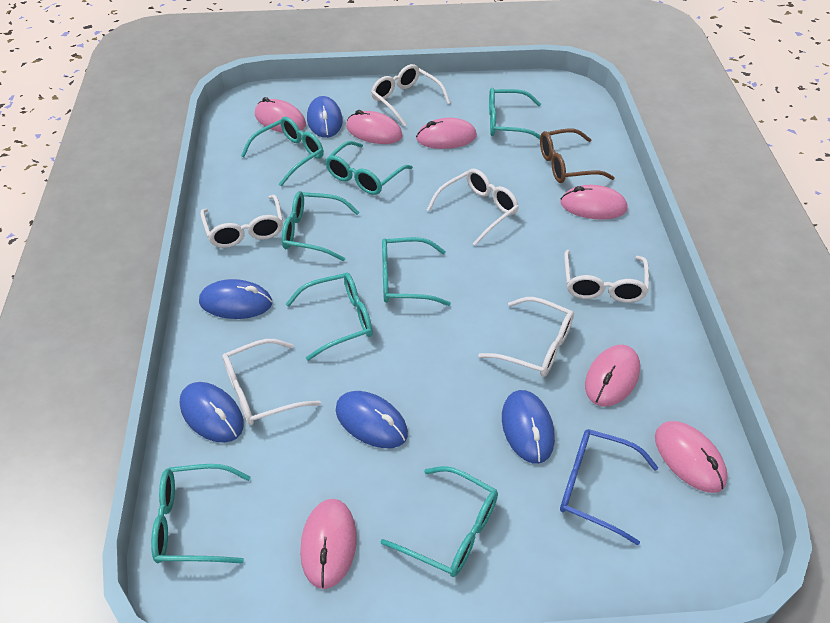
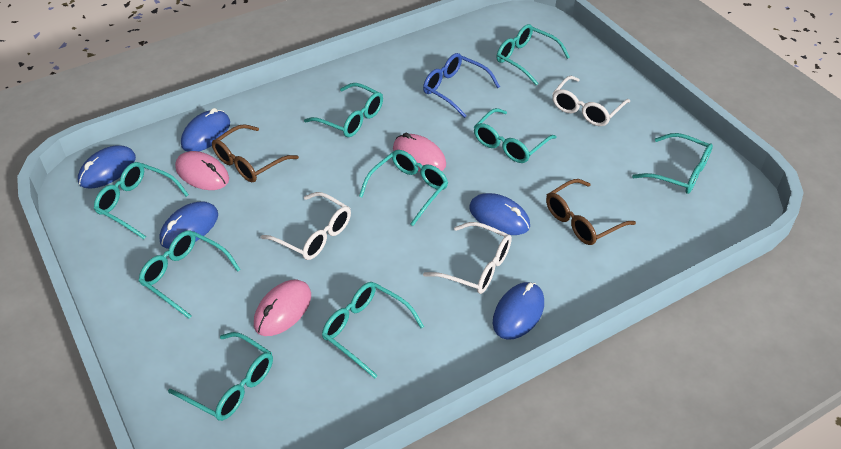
brown glasses: 1 -> 2
pink mouse: 7 -> 3
turquoise glasses: 8 -> 9
white glasses: 6 -> 3

